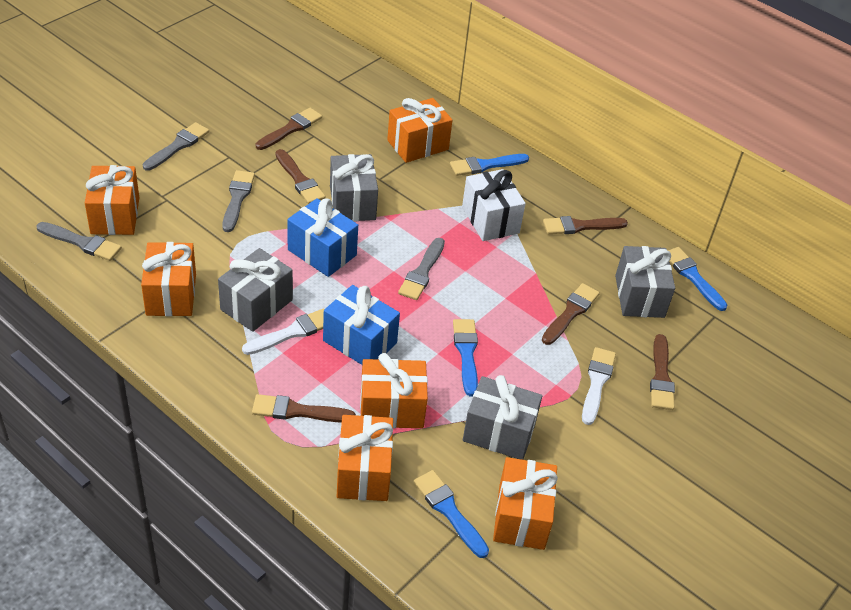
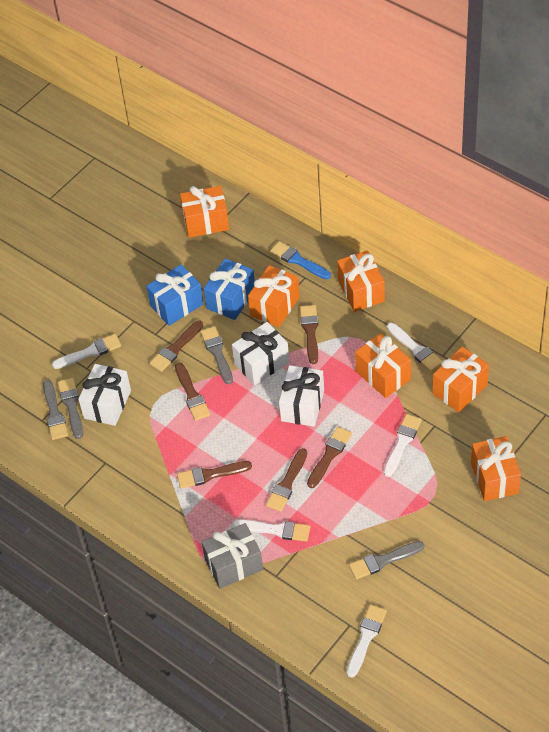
blue brush: 4 -> 1
grey gift: 4 -> 1
white brush: 2 -> 5
white gift: 1 -> 3

